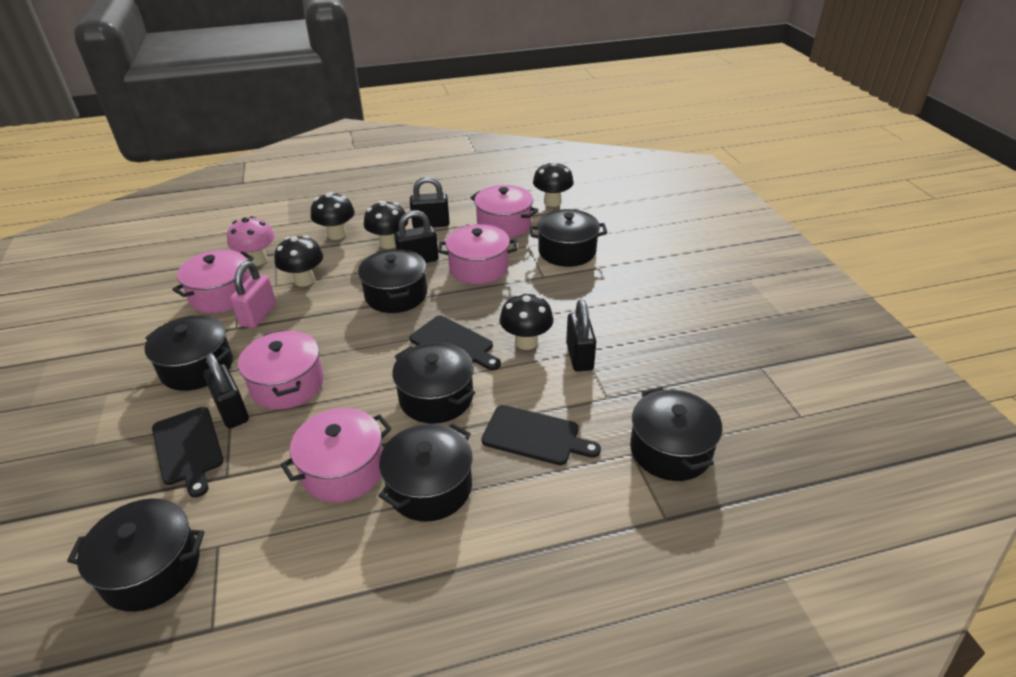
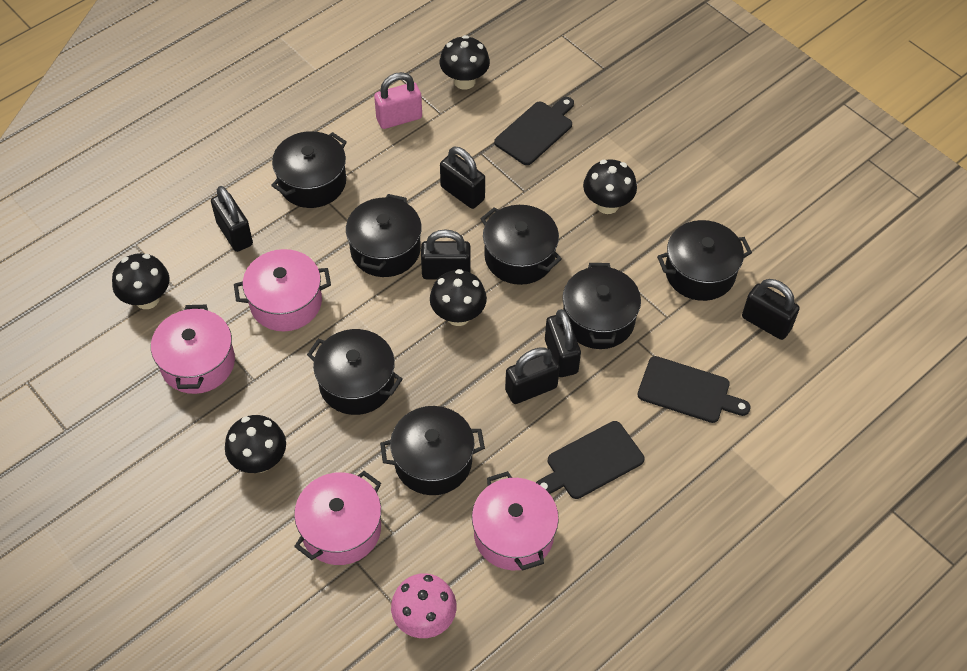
black padlock: 4 -> 6
pink pot: 5 -> 4

